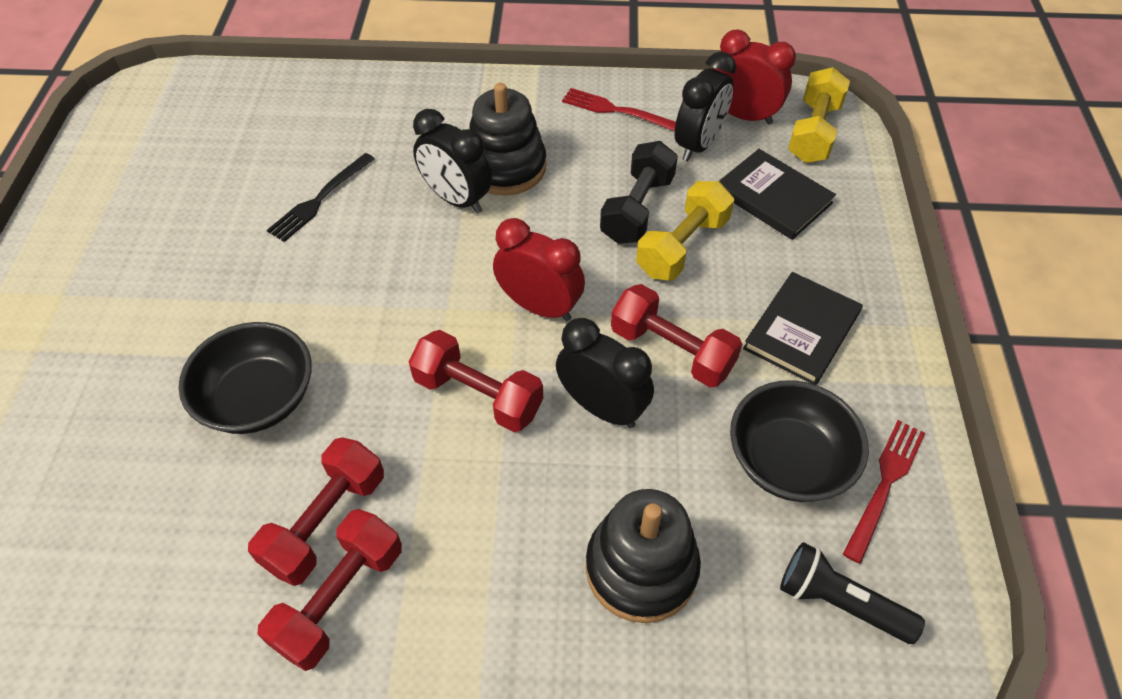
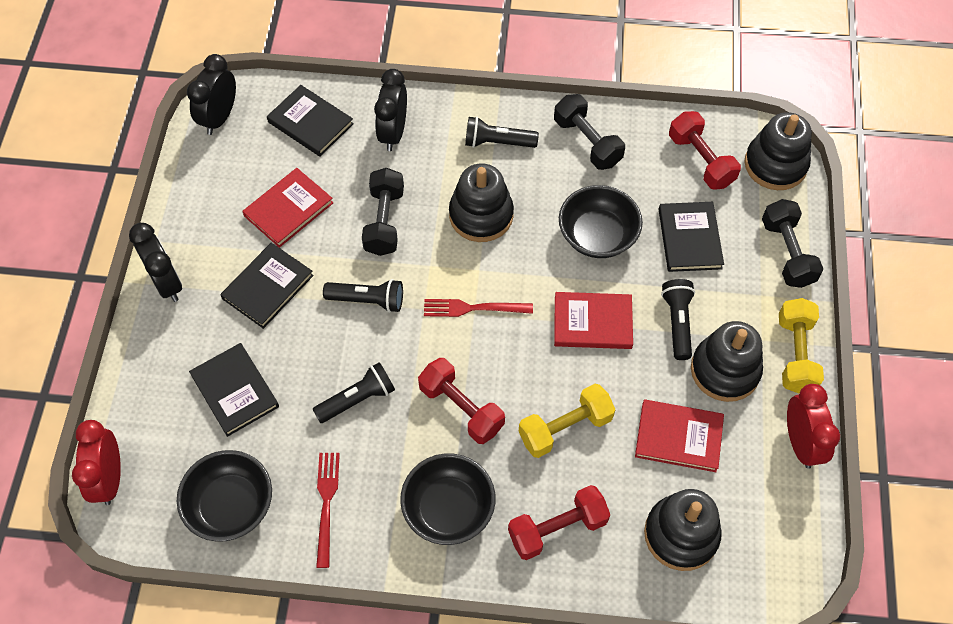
black book: 2 -> 4
black bowl: 2 -> 3
black dumbbell: 1 -> 3
black flashlight: 1 -> 4
black fork: 1 -> 0
black stacking toy: 2 -> 4
red book: 0 -> 3
red dumbbell: 4 -> 3

